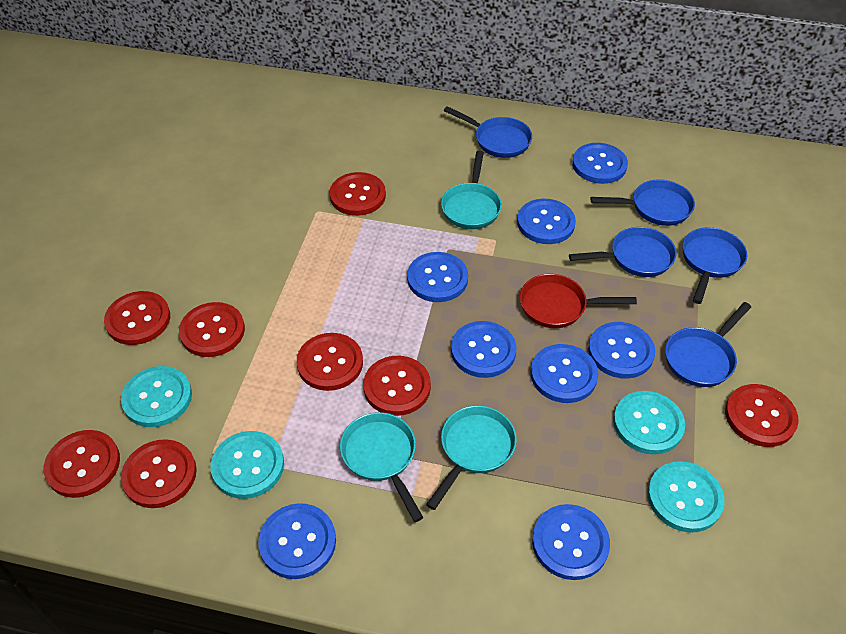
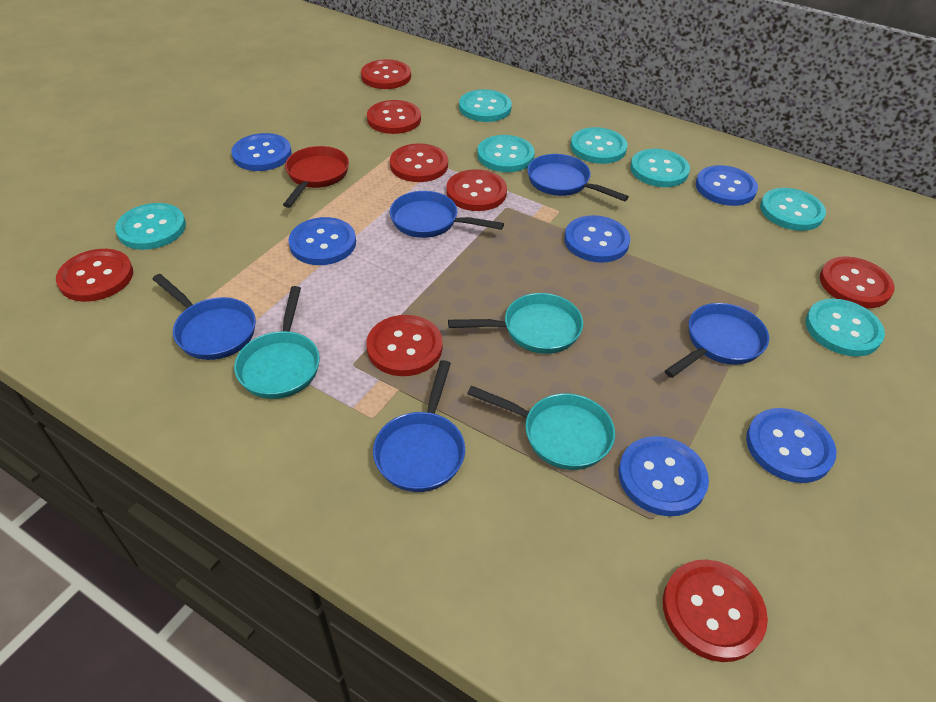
blue button: 8 -> 6
turquoise button: 4 -> 7

